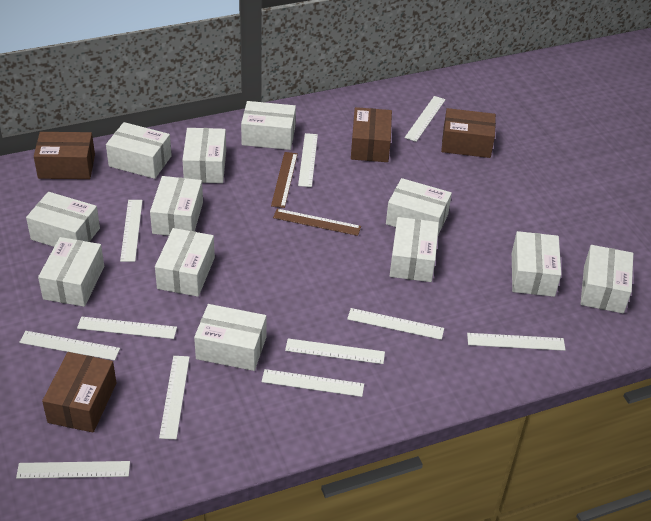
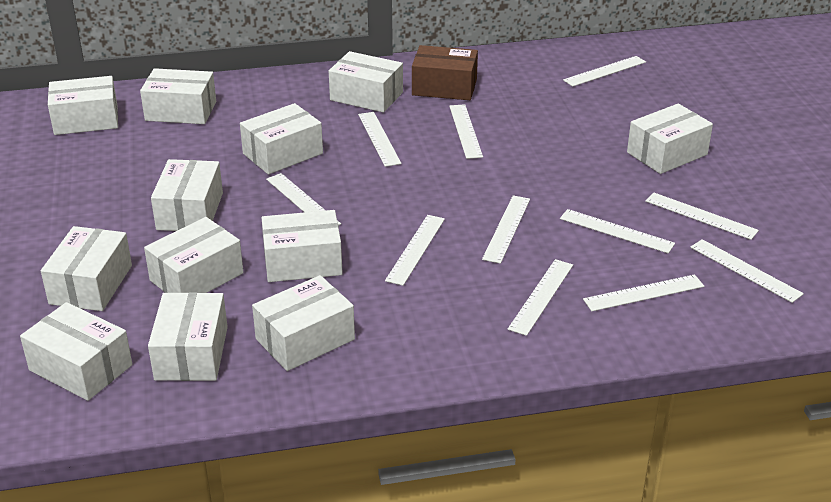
brown box: 4 -> 1
brown ruler: 2 -> 0

